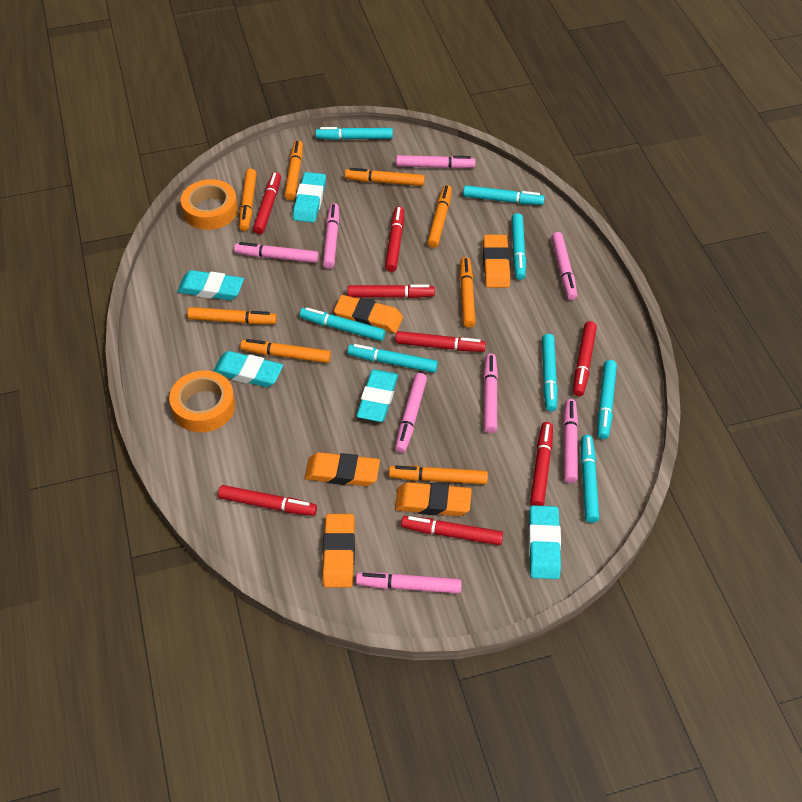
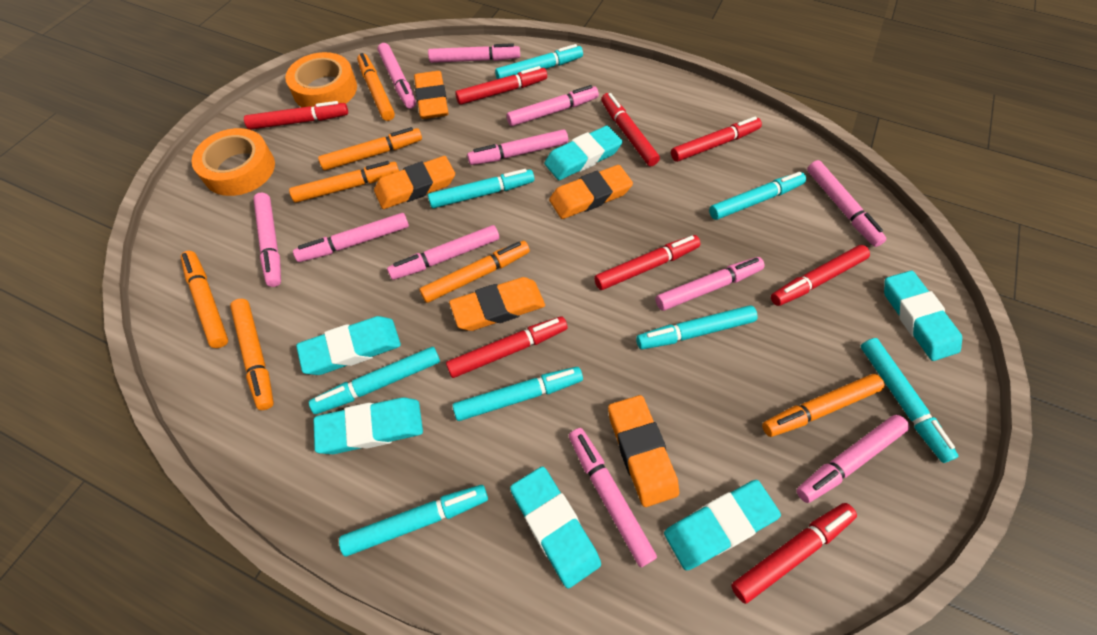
orange marker: 8 -> 7
pink marker: 8 -> 11
turquoise eraser: 5 -> 6

